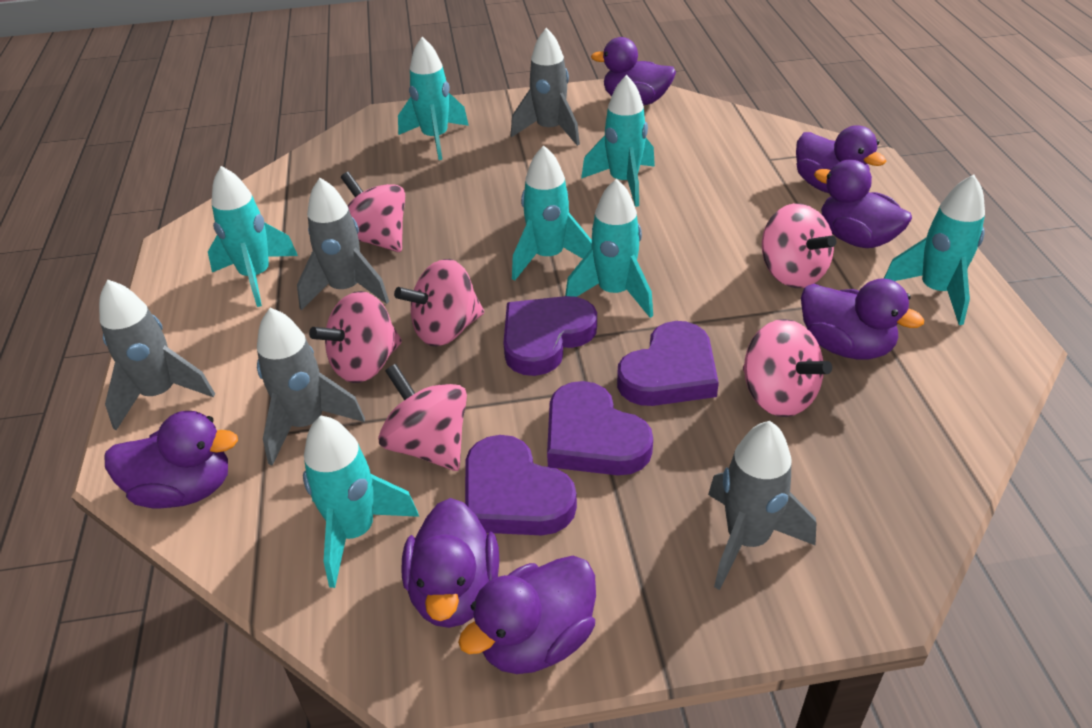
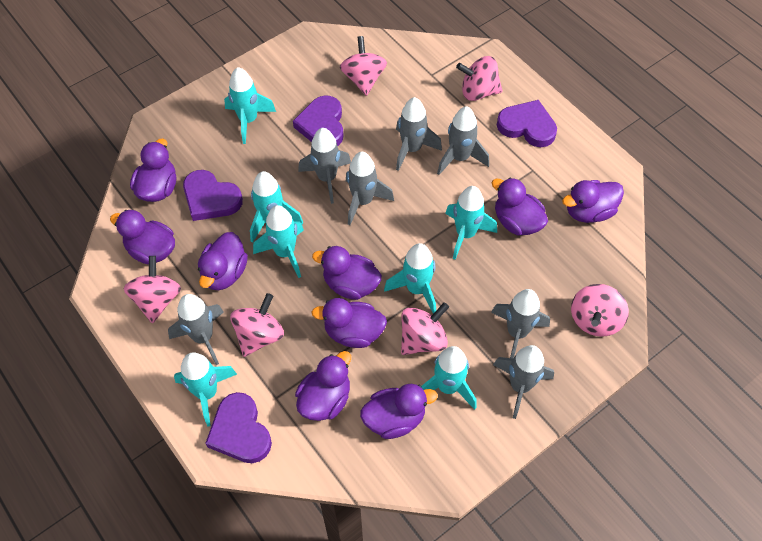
grey rocket: 5 -> 7
purple duck: 7 -> 9

